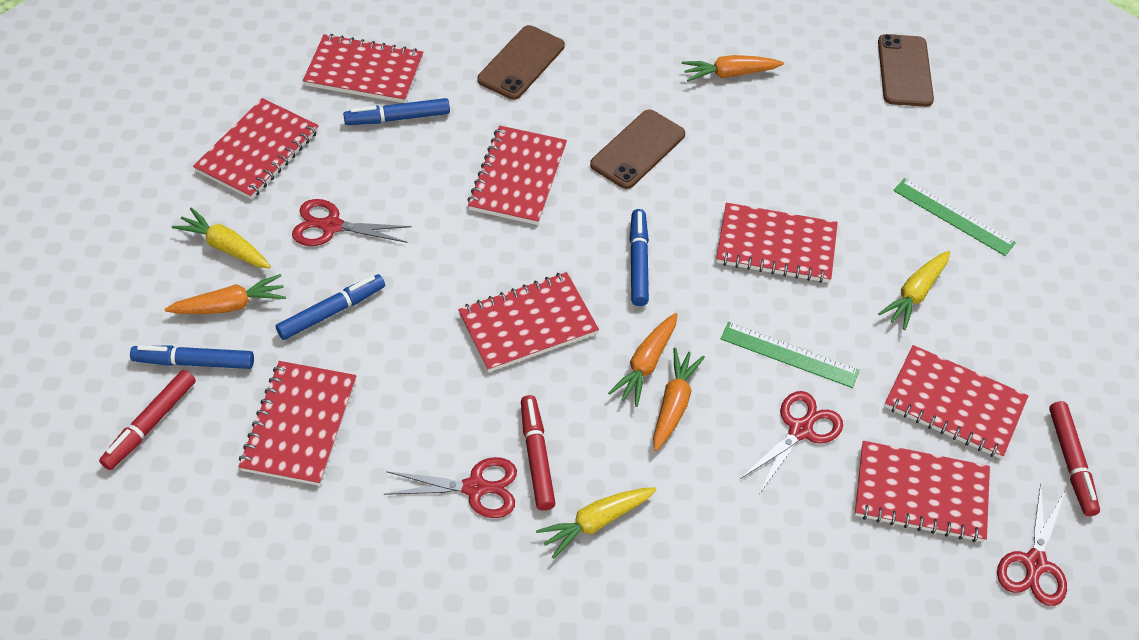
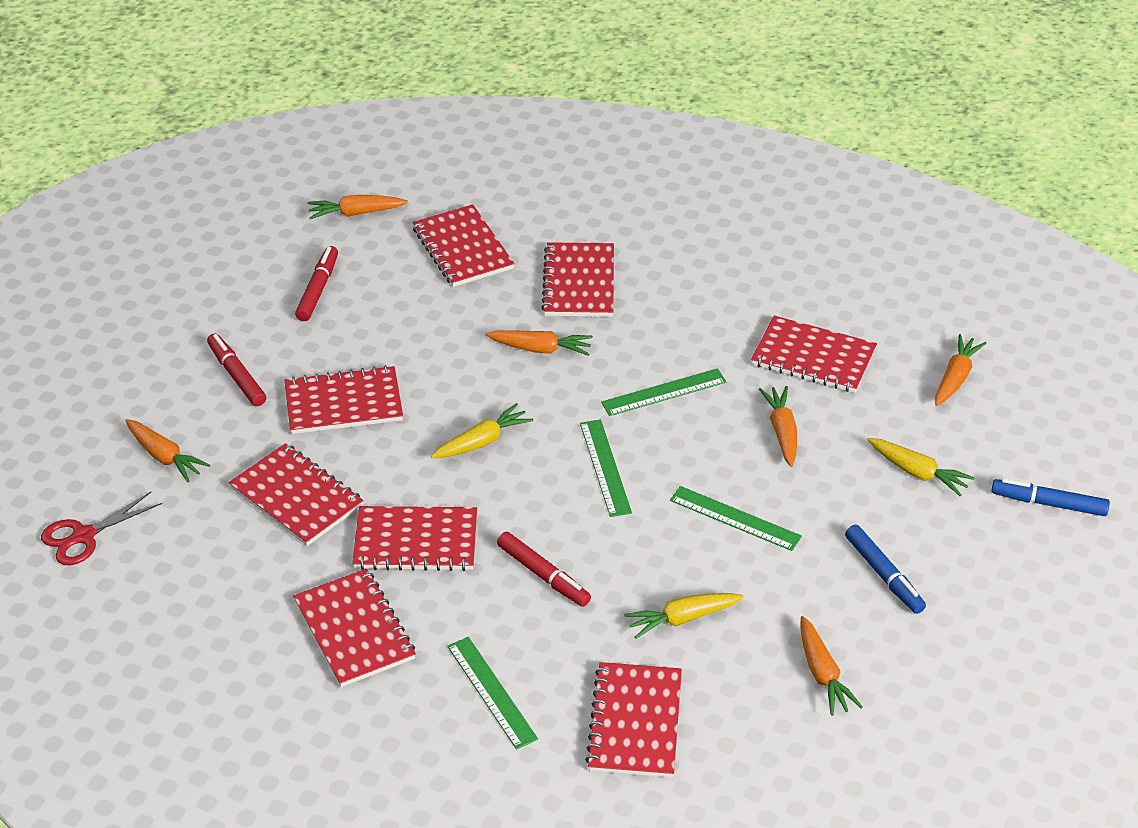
blue marker: 4 -> 2
brown phone: 3 -> 0
green ruler: 2 -> 4
orange carrot: 4 -> 6
red scissors: 4 -> 1

